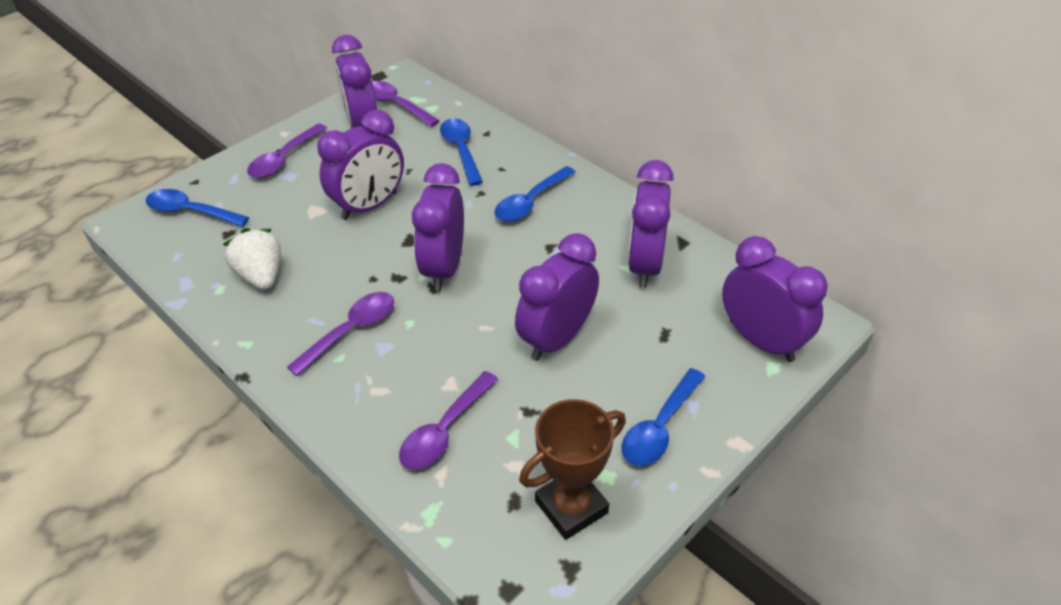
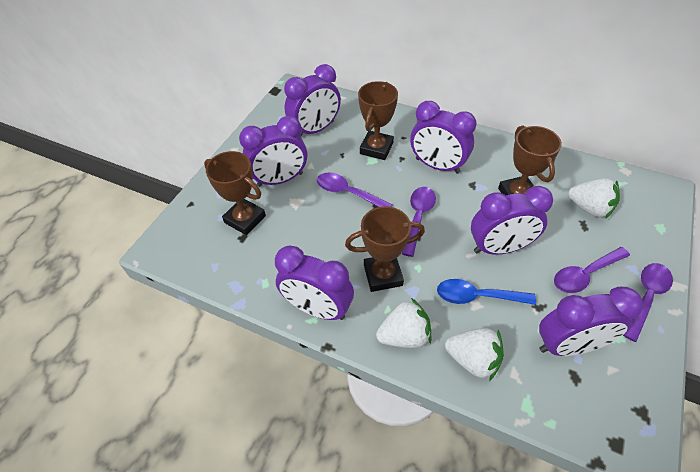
blue spoon: 4 -> 1
brown trophy: 1 -> 4
white strawberry: 1 -> 3

